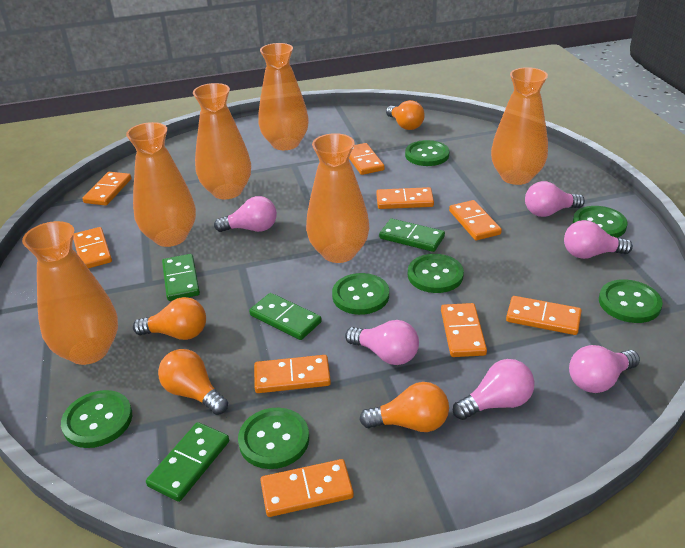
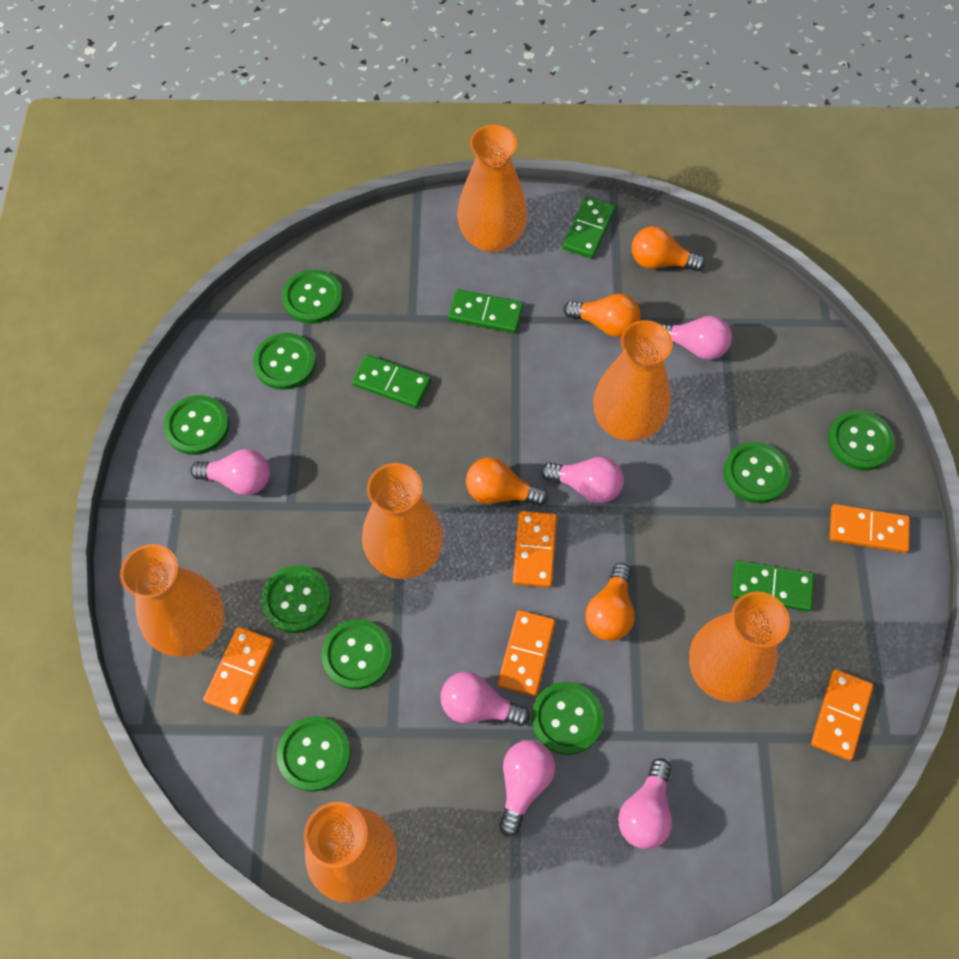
green button: 7 -> 9
orange domino: 9 -> 5

